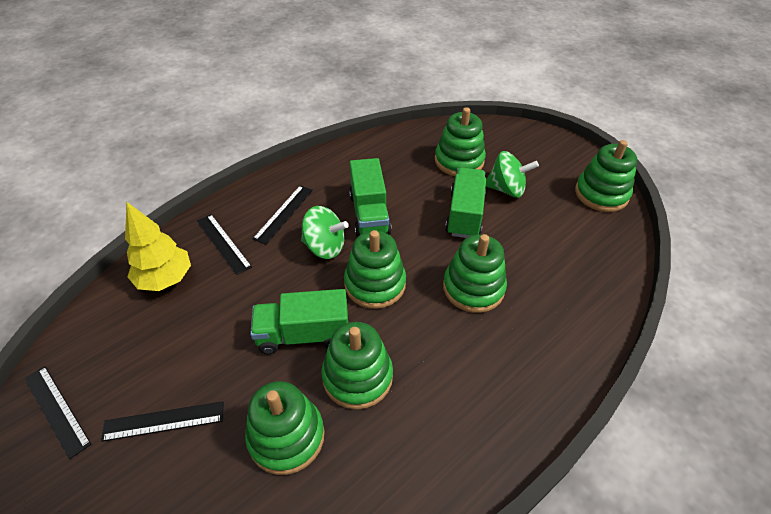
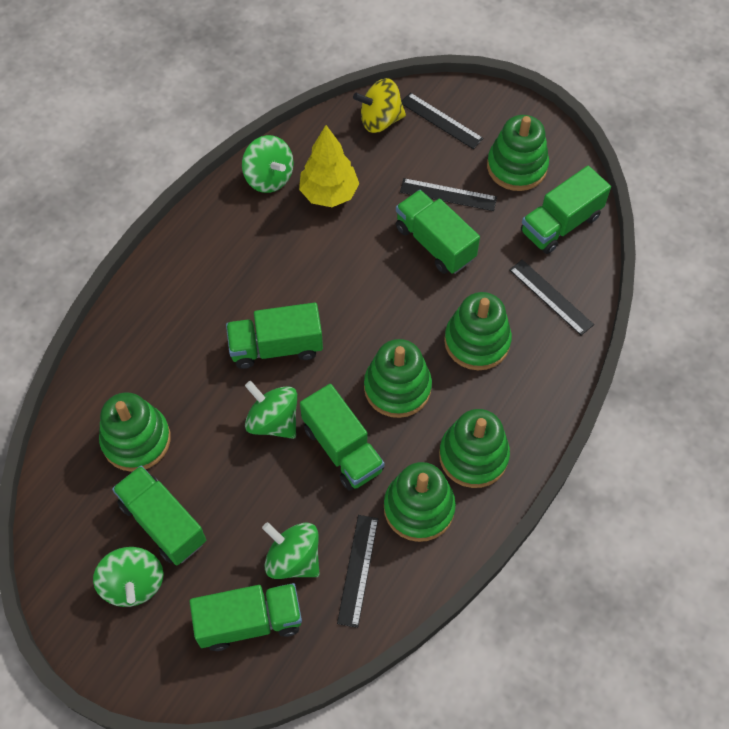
green spinning top: 2 -> 4
green truck: 3 -> 6
yellow spinning top: 0 -> 1

